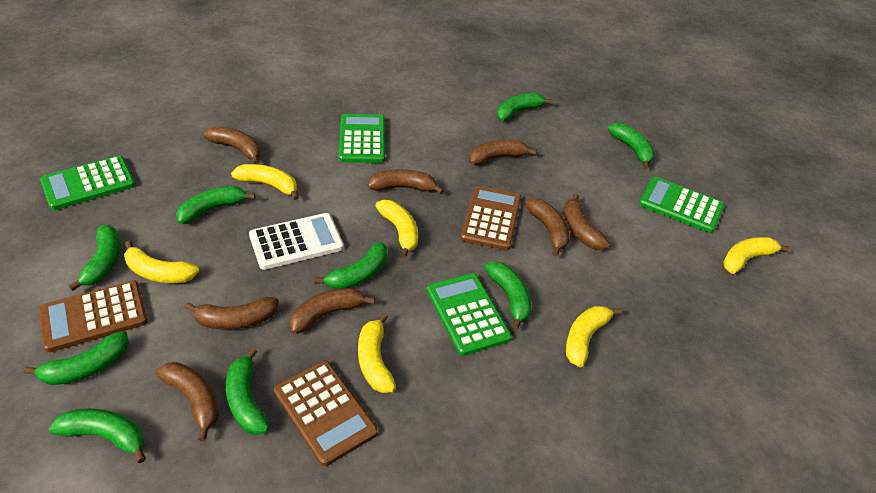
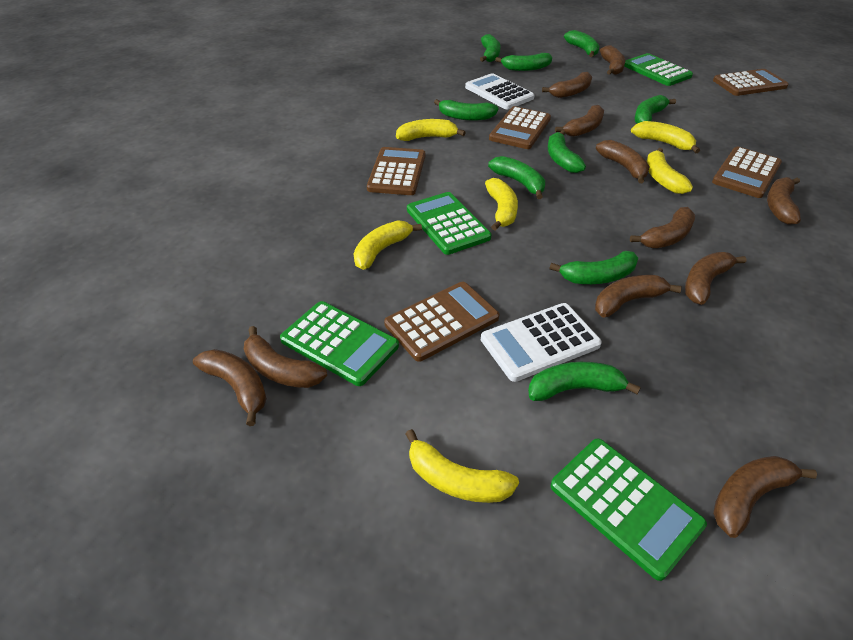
brown banana: 8 -> 11
brown calculator: 3 -> 5
white calculator: 1 -> 2

